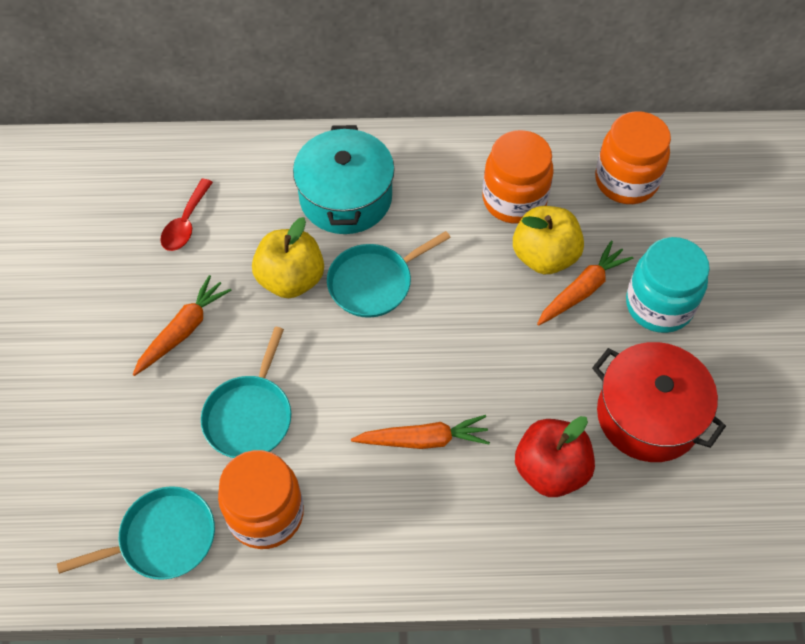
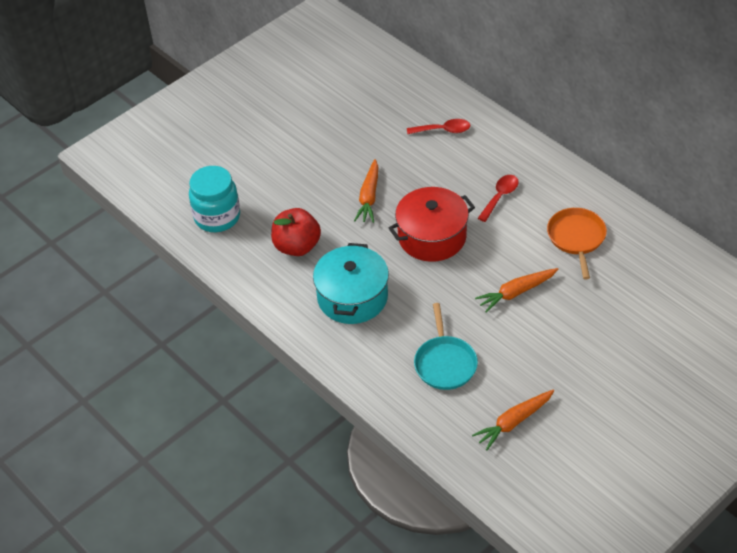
orange jar: 3 -> 0
orange pan: 0 -> 1
red spoon: 1 -> 2
turquoise pan: 3 -> 1
yellow apple: 2 -> 0

